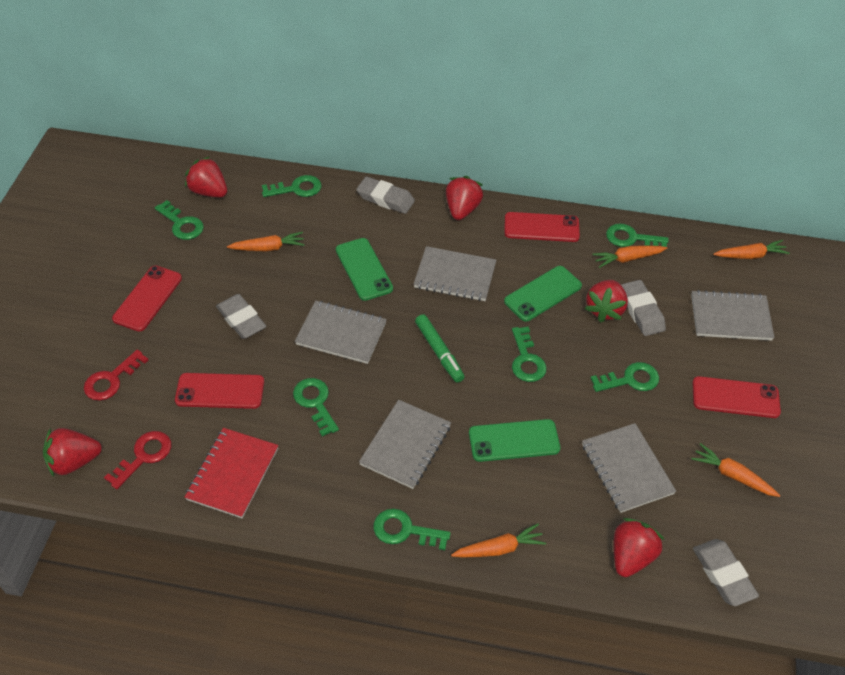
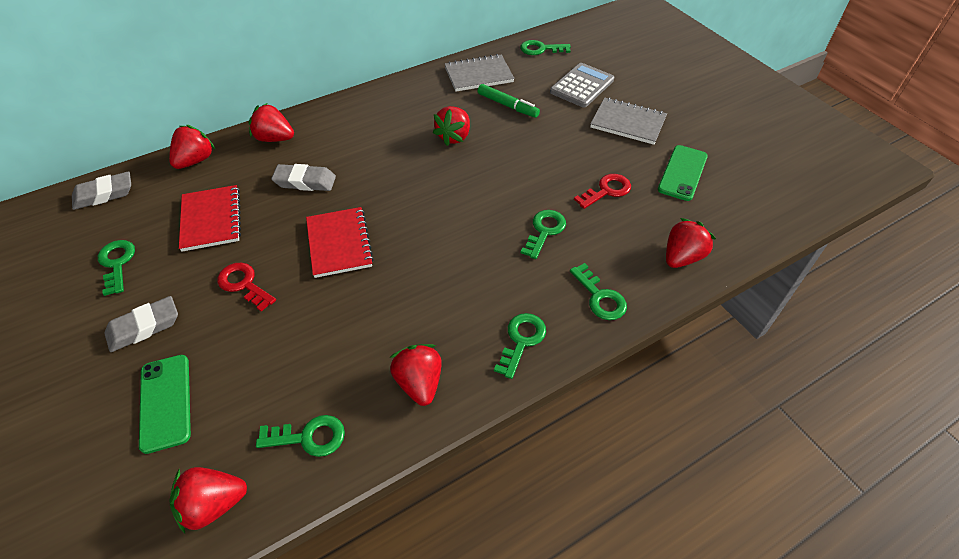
green key: 7 -> 6
green phone: 3 -> 2
grey calculator: 0 -> 1
grey eraser: 4 -> 3
grey notebook: 5 -> 2
orange carrot: 5 -> 0
red notebook: 1 -> 2
red phone: 4 -> 0
red strawberry: 5 -> 6

